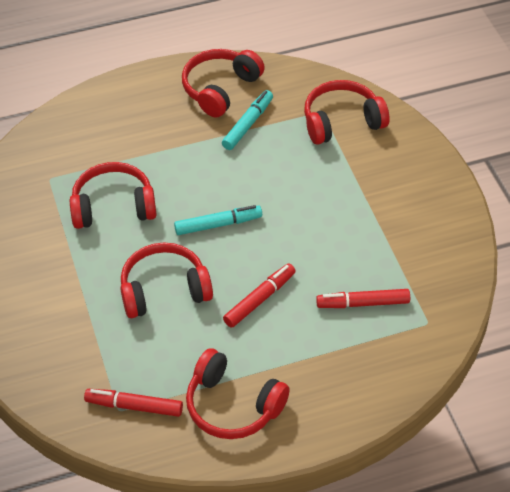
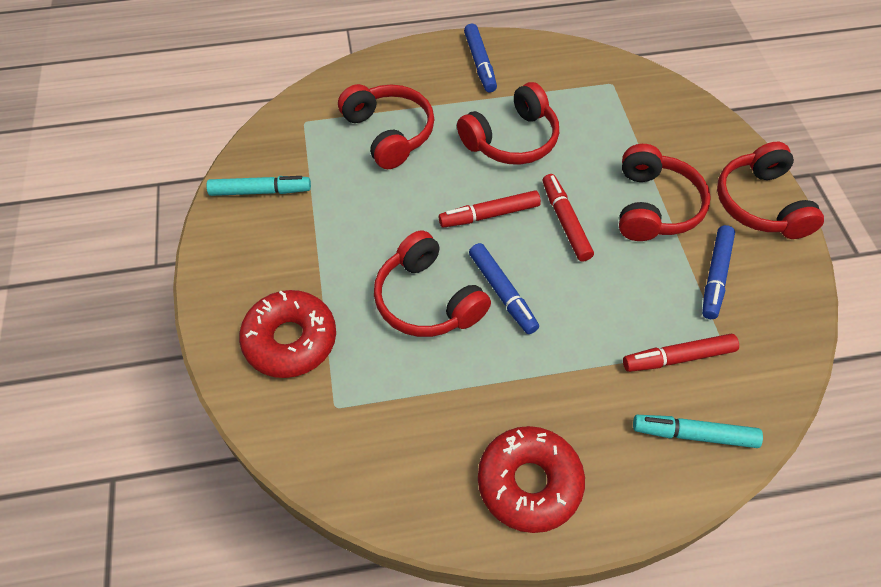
blue marker: 0 -> 3
red donut: 0 -> 2

